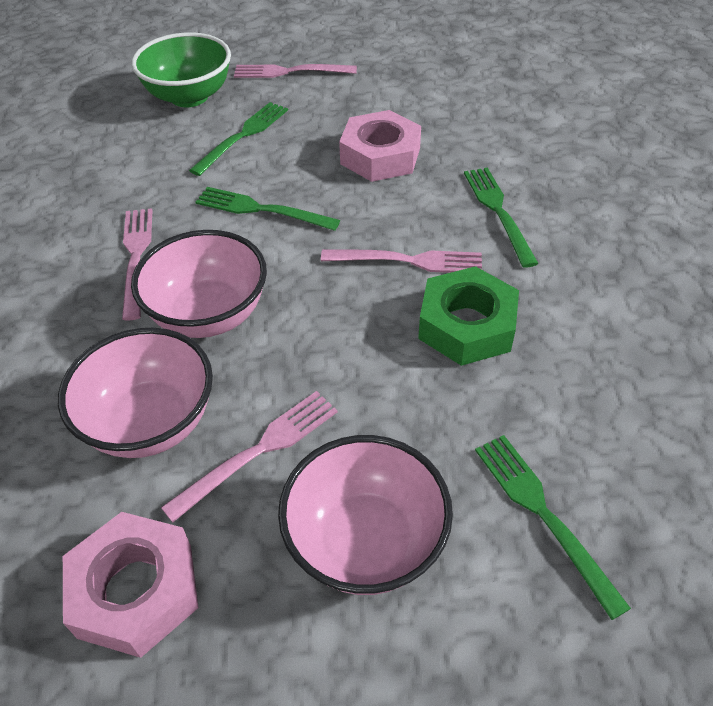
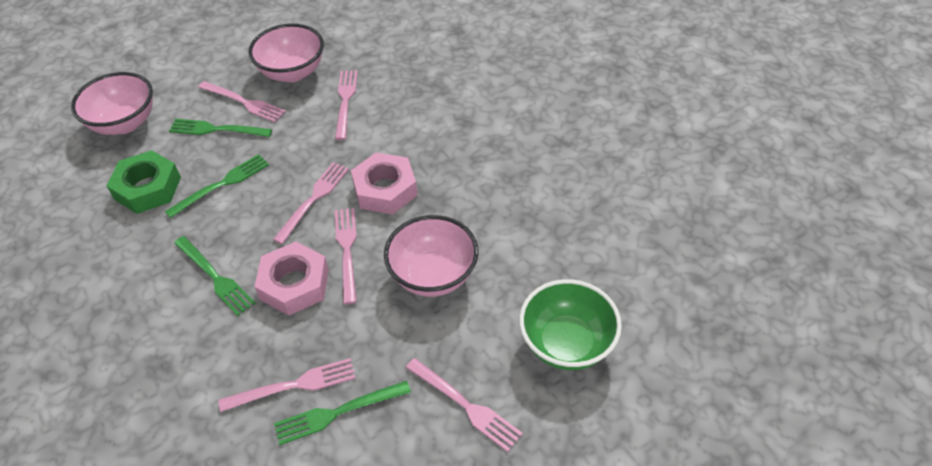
pink fork: 4 -> 6

